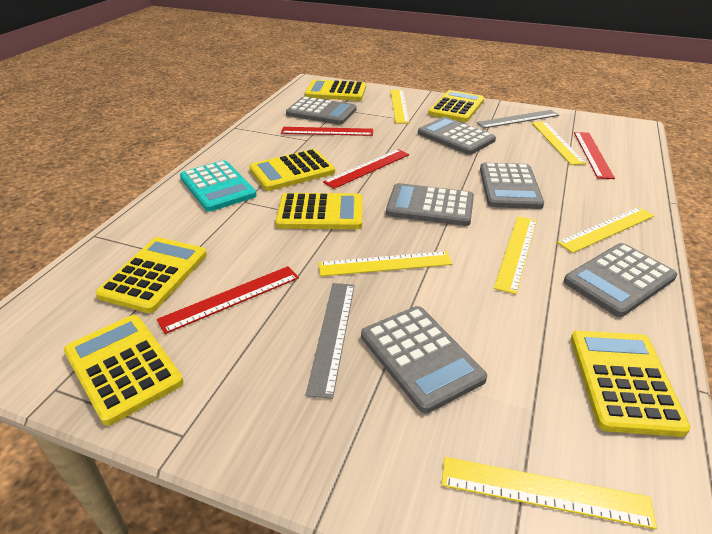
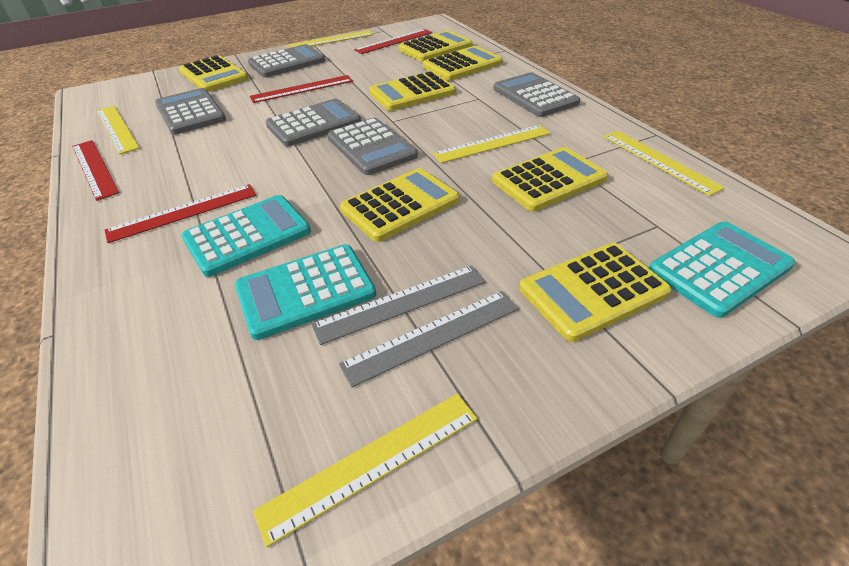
grey calculator: 6 -> 5
turquoise calculator: 1 -> 3
yellow ruler: 6 -> 5

